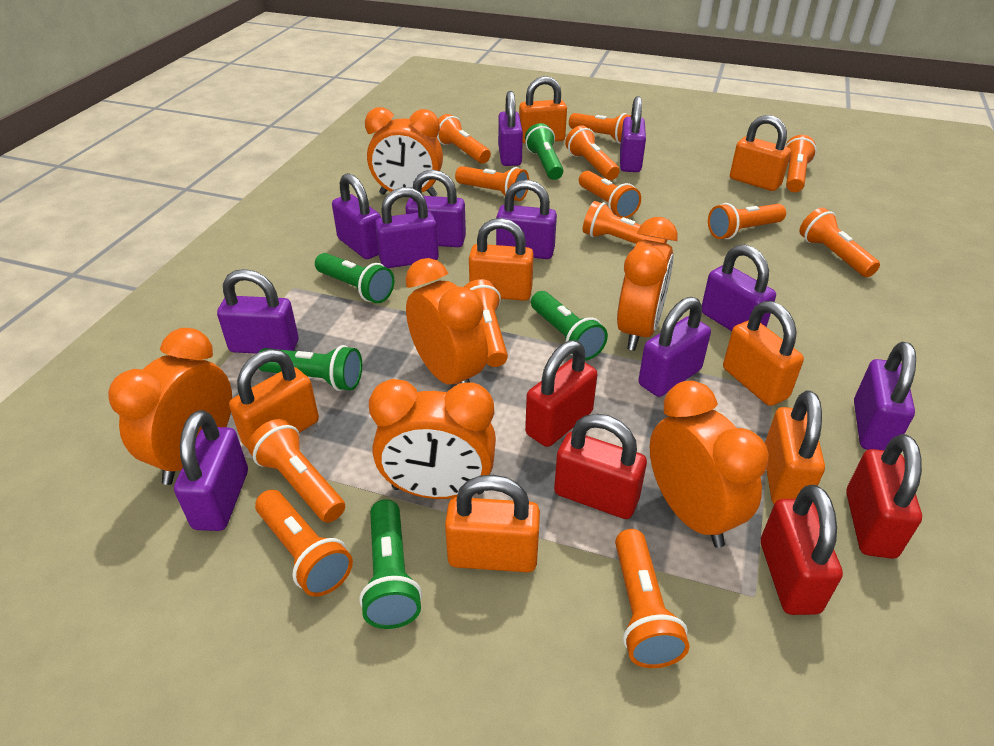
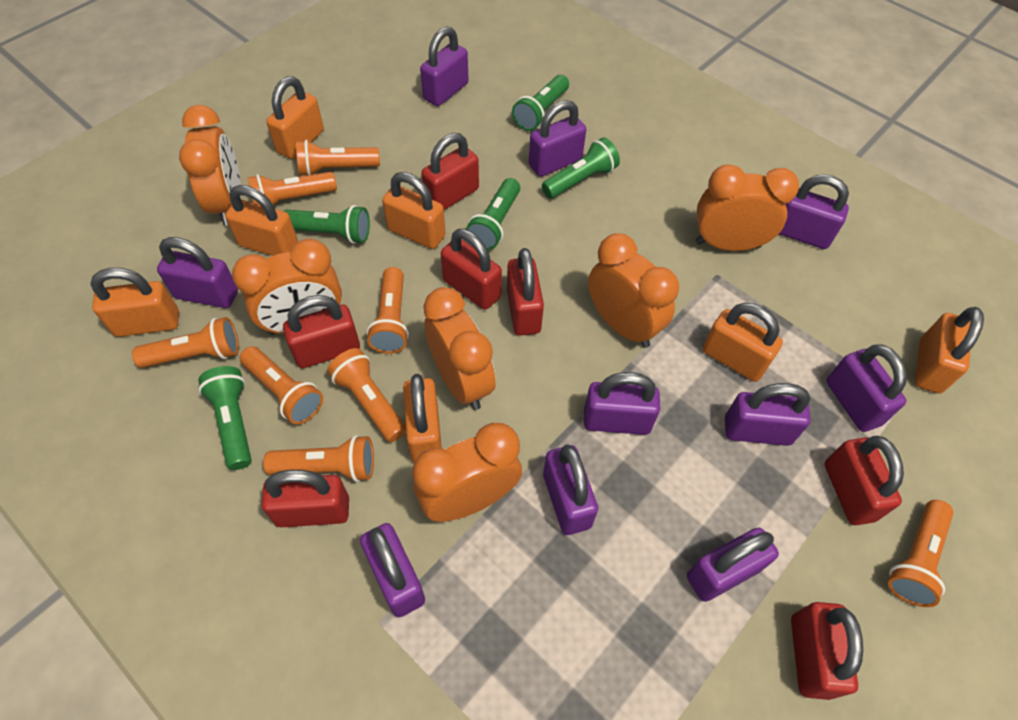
orange flashlight: 13 -> 8
purple padlock: 11 -> 10
red padlock: 4 -> 7

